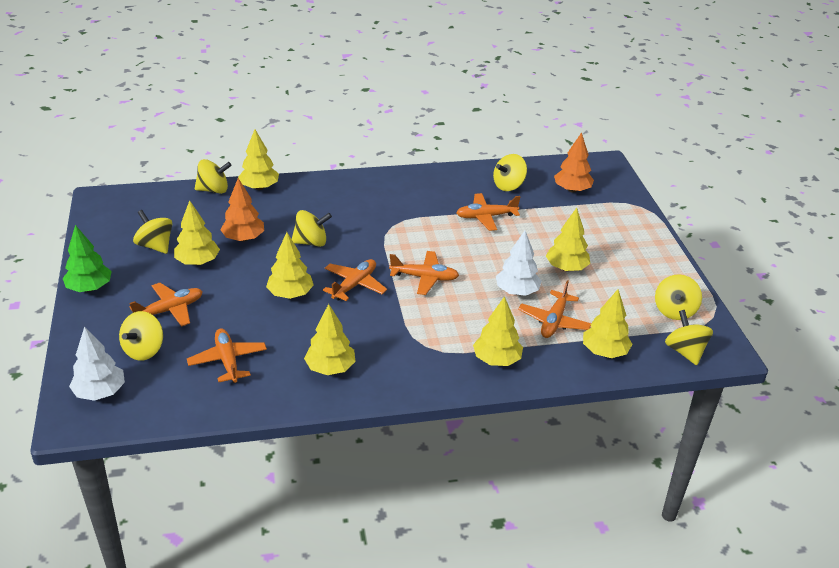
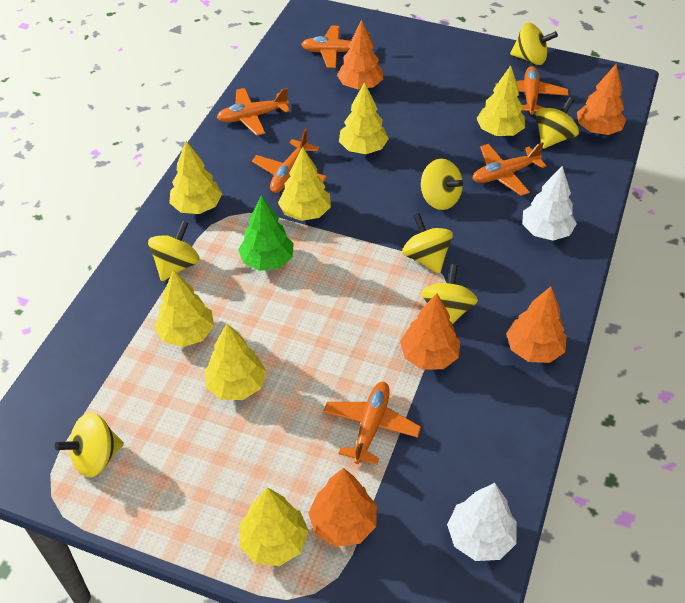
orange tree: 2 -> 5

